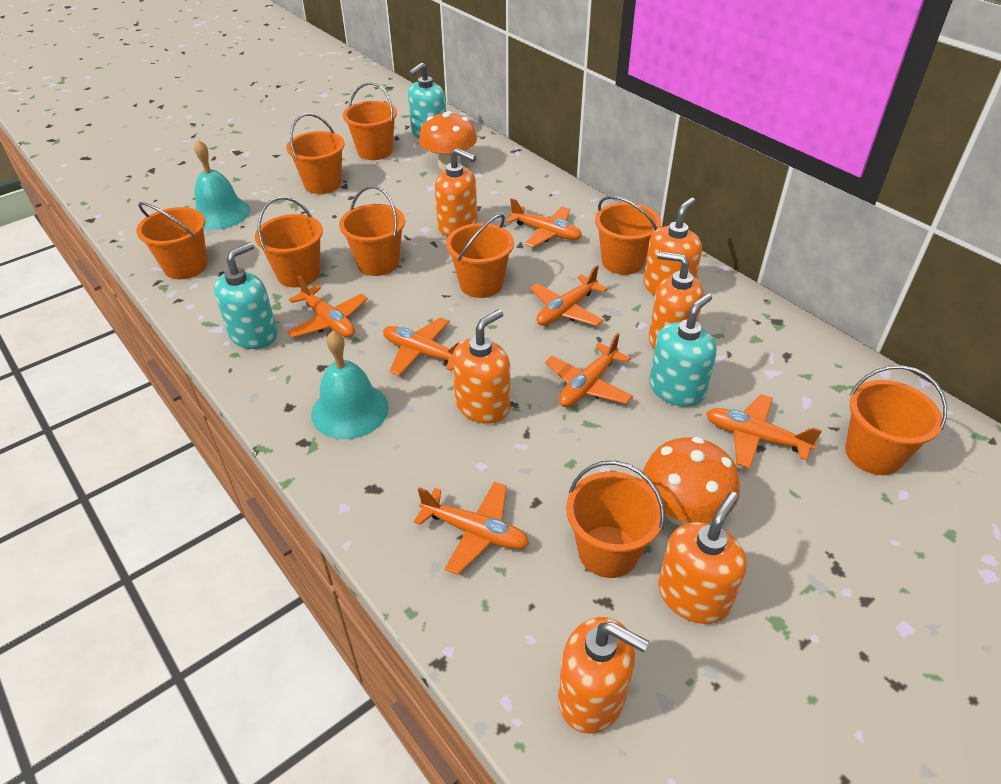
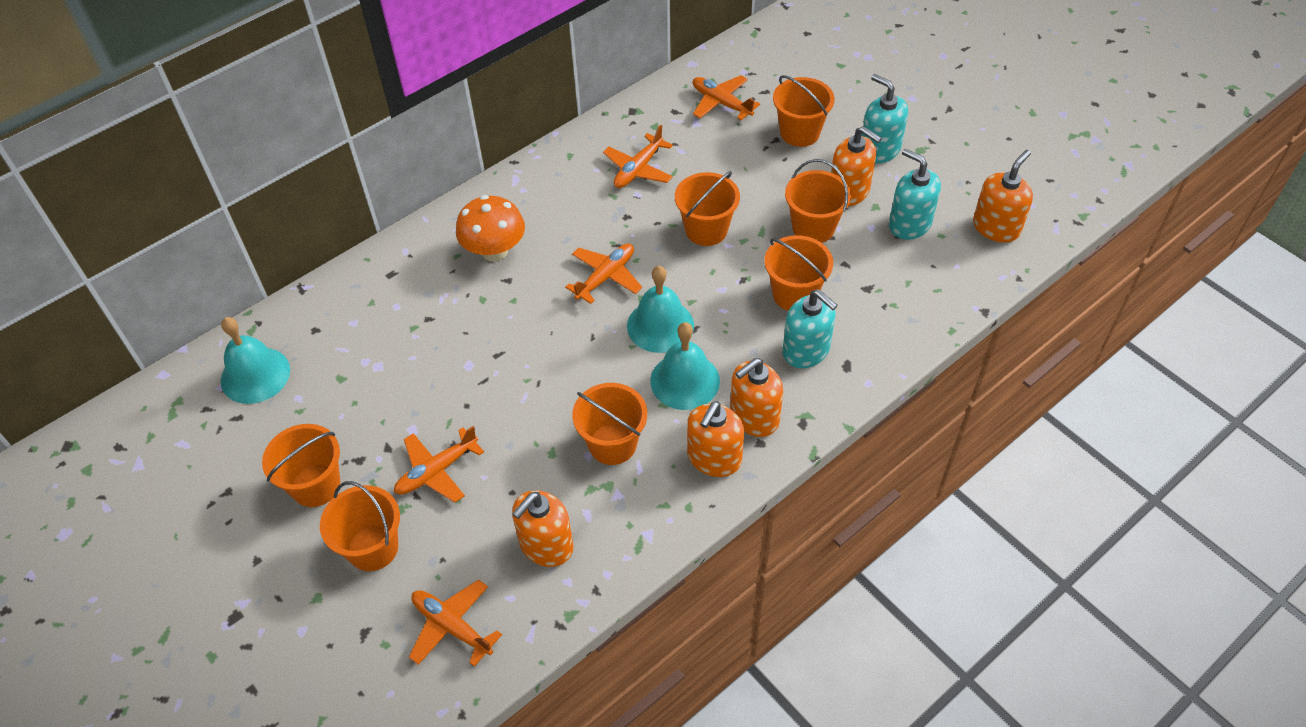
orange bucket: 9 -> 7
orange mushroom: 2 -> 1
orange plane: 7 -> 5
orange soap dispenser: 6 -> 5
turquoise bell: 2 -> 3

